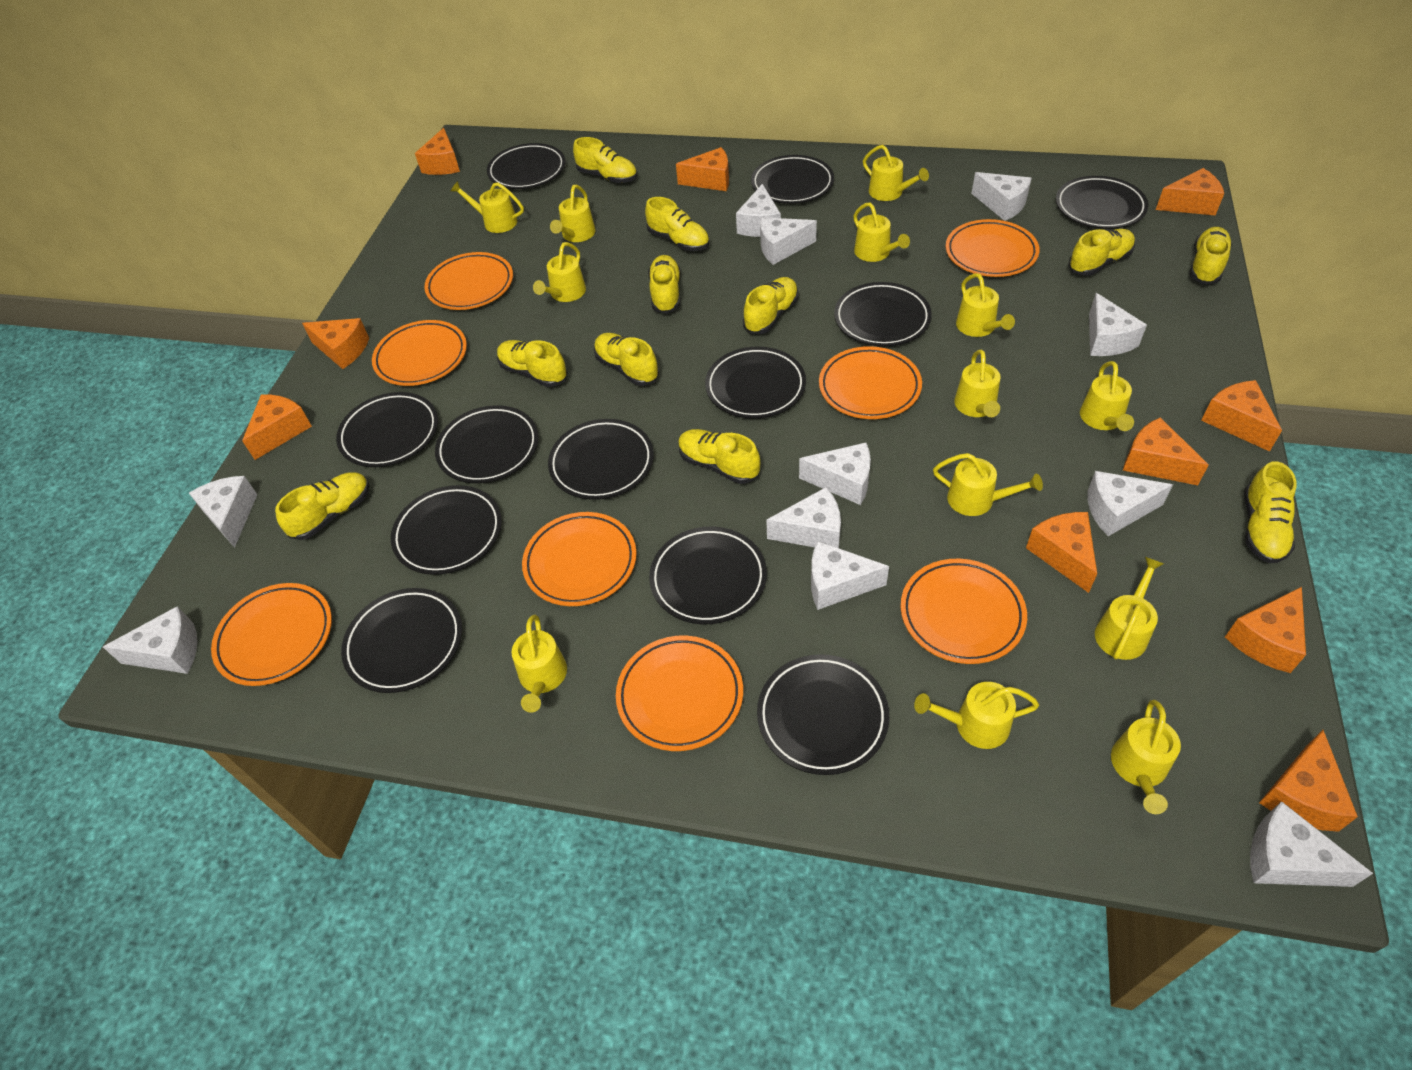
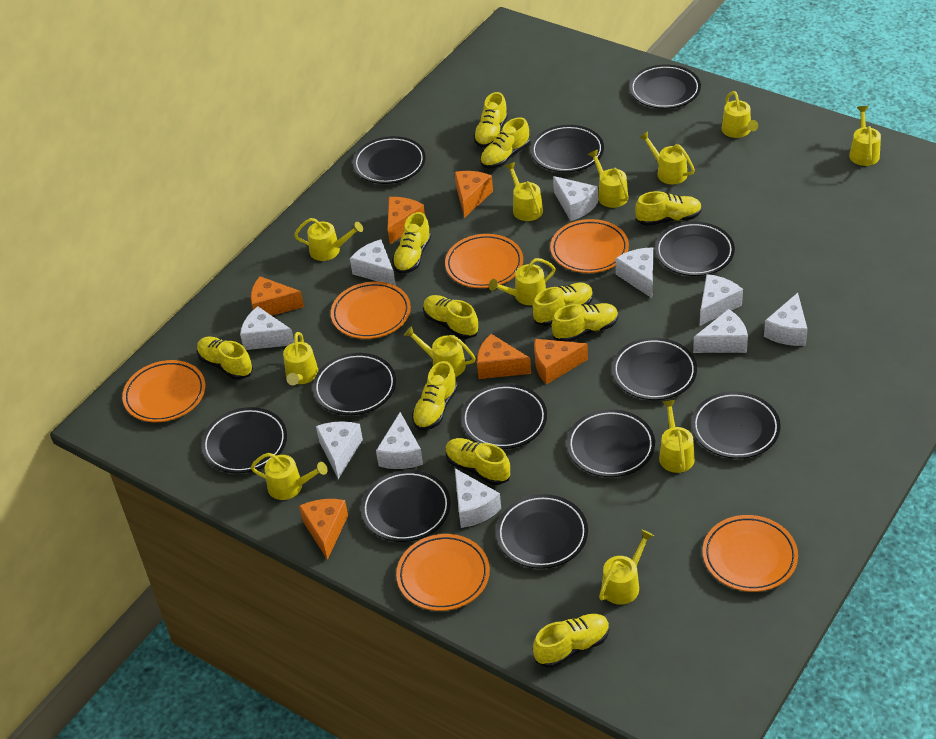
orange cheese: 10 -> 6
orange plate: 8 -> 6
white cheese: 11 -> 10
yellow watering can: 13 -> 12

